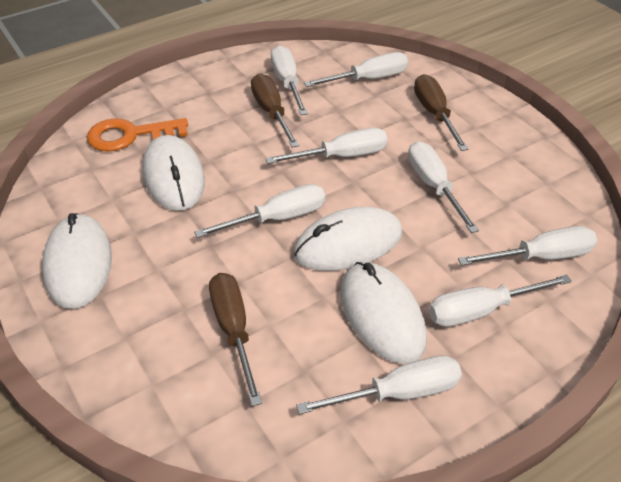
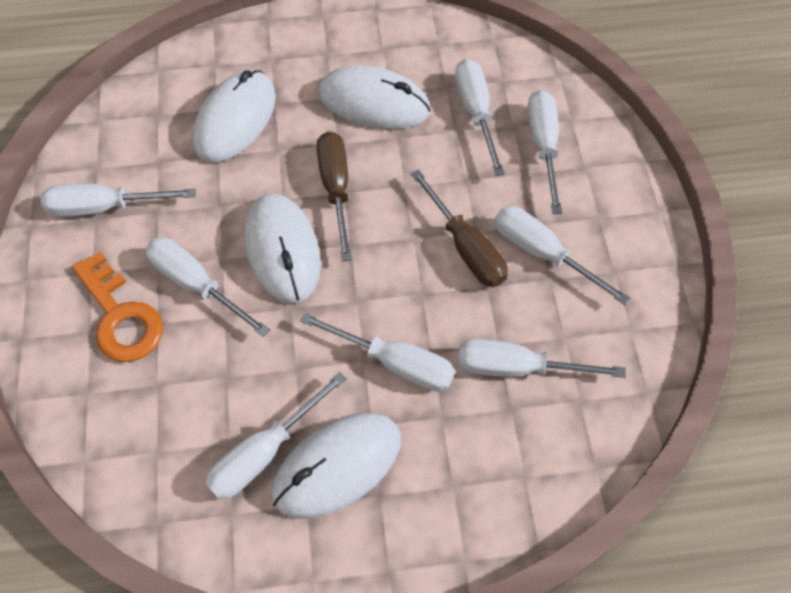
brown screwdriver: 3 -> 2

